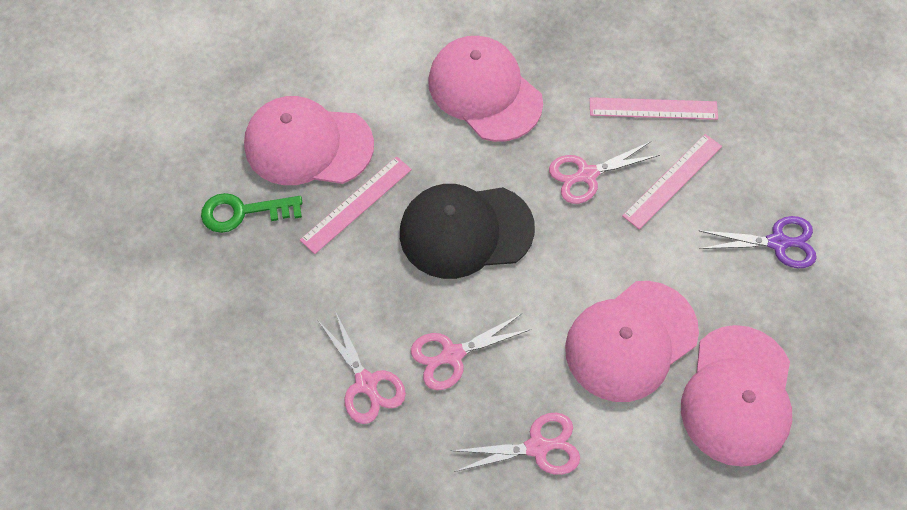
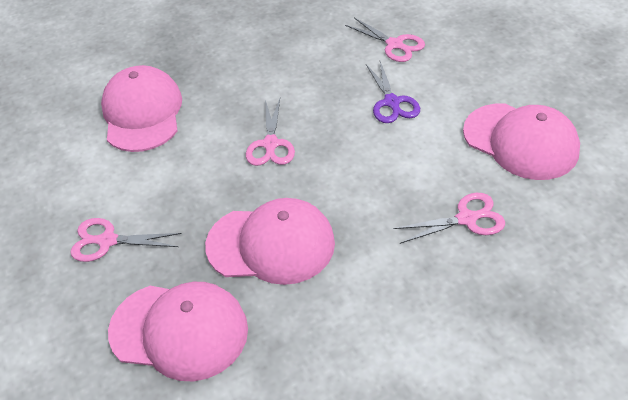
black cap: 1 -> 0
green key: 1 -> 0
pink ruler: 3 -> 0

